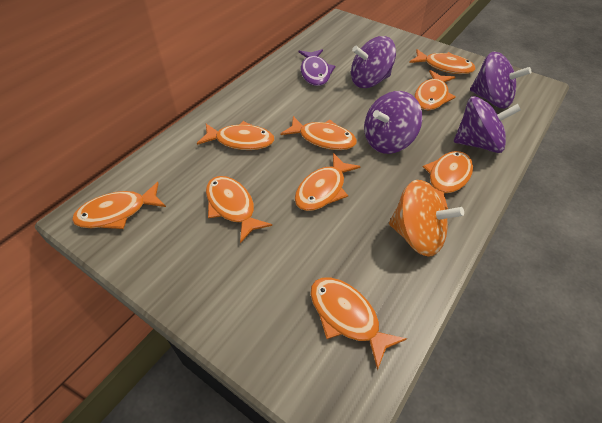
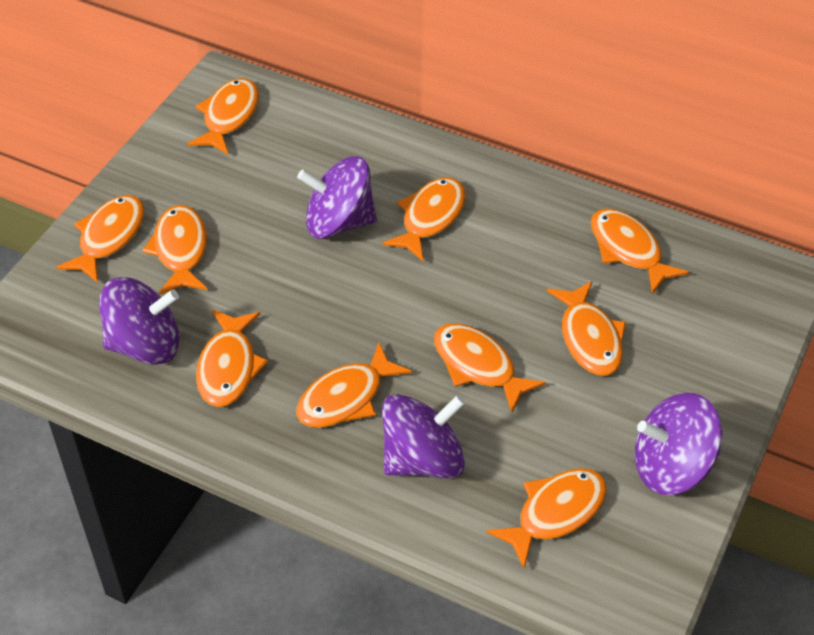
orange fish: 9 -> 10
orange spinning top: 1 -> 0
purple fish: 1 -> 0

